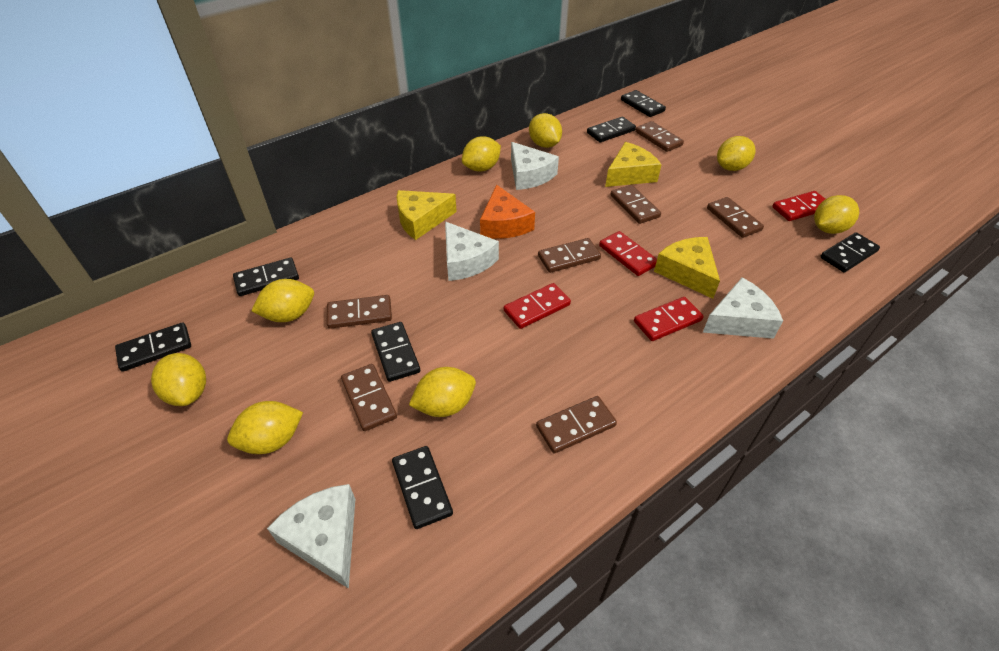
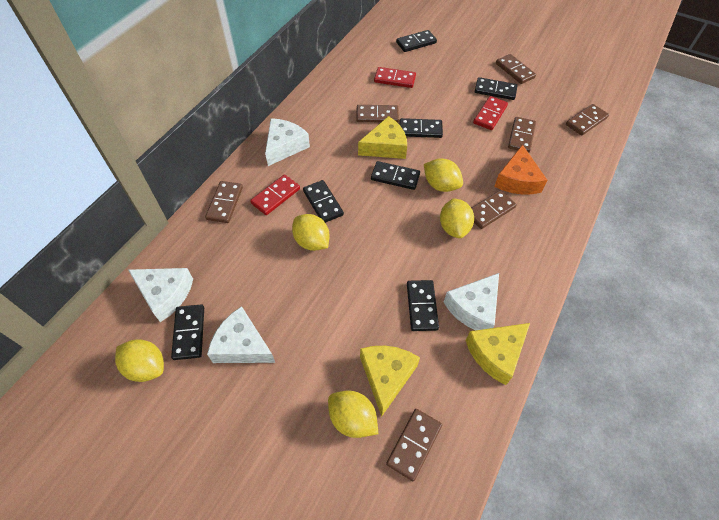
red domino: 4 -> 3
yellow lemon: 8 -> 5

